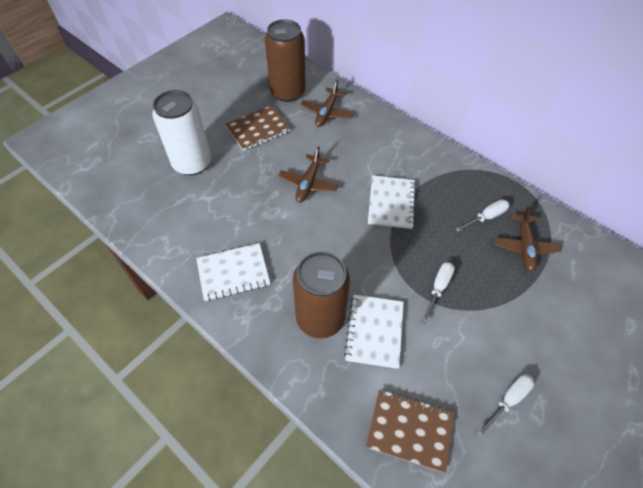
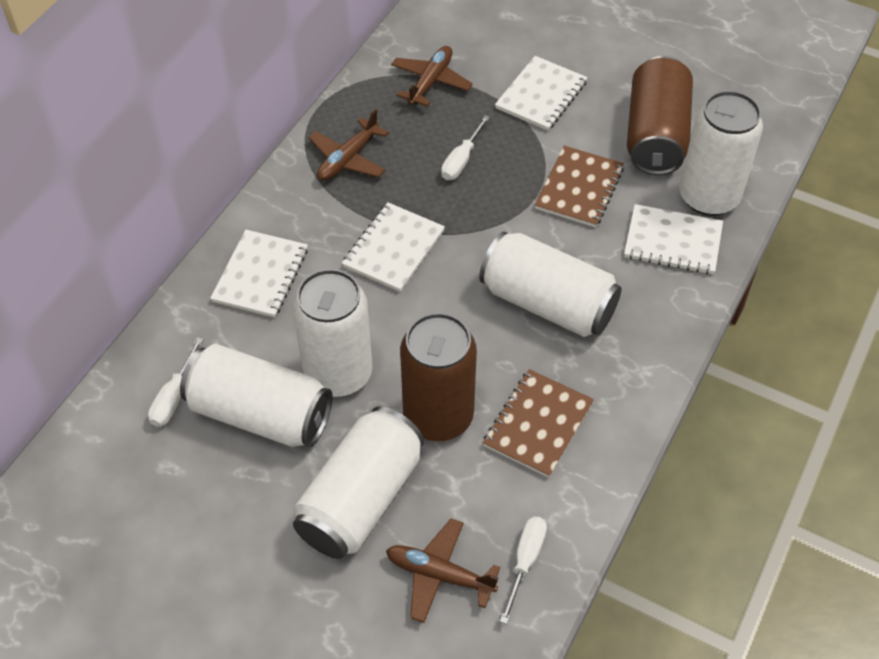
white can: 1 -> 5
white notebook: 3 -> 4

